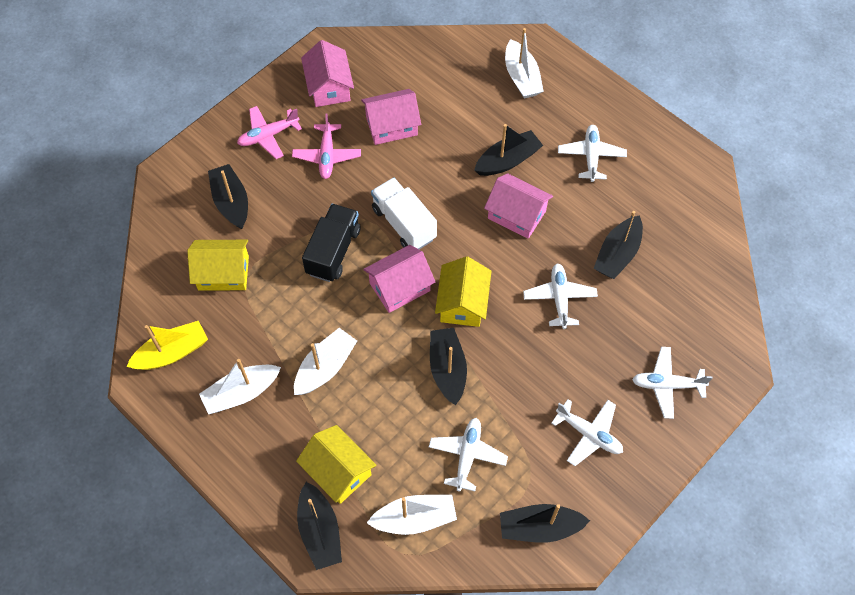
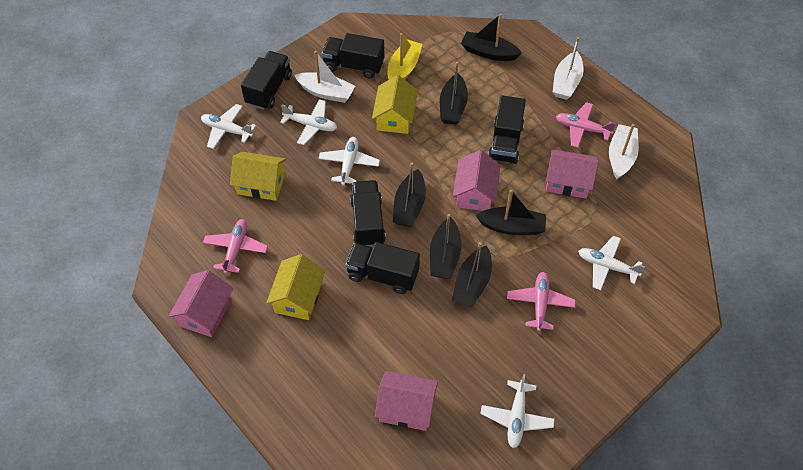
black truck: 1 -> 5
pink plane: 2 -> 3
white boat: 4 -> 3
white truck: 1 -> 0

